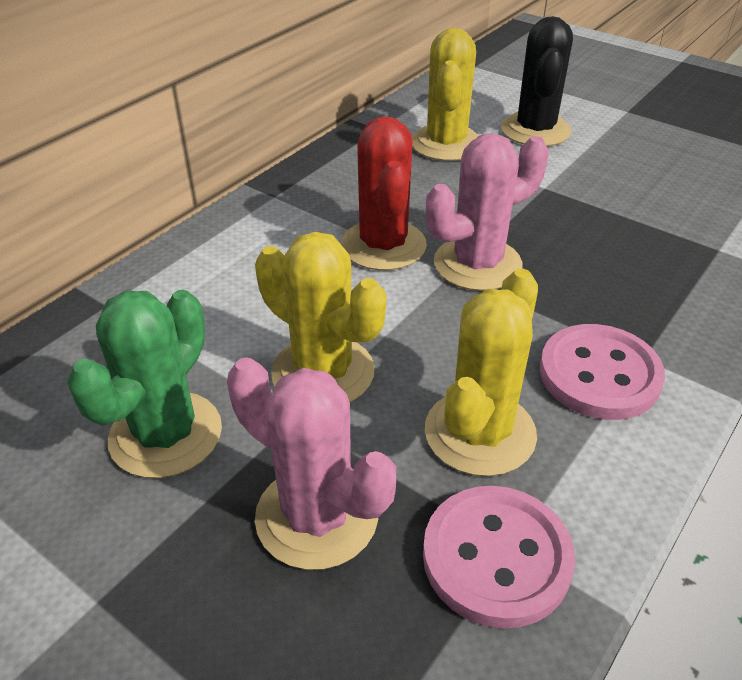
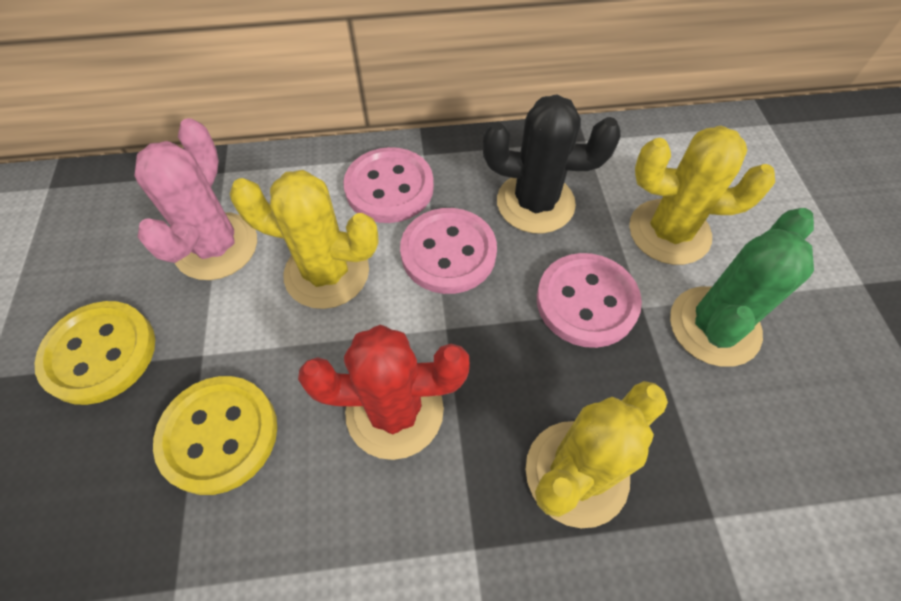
pink button: 2 -> 3
pink cactus: 2 -> 1
yellow button: 0 -> 2

